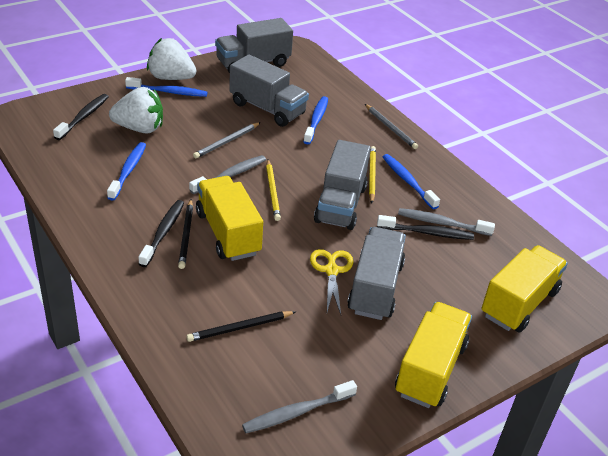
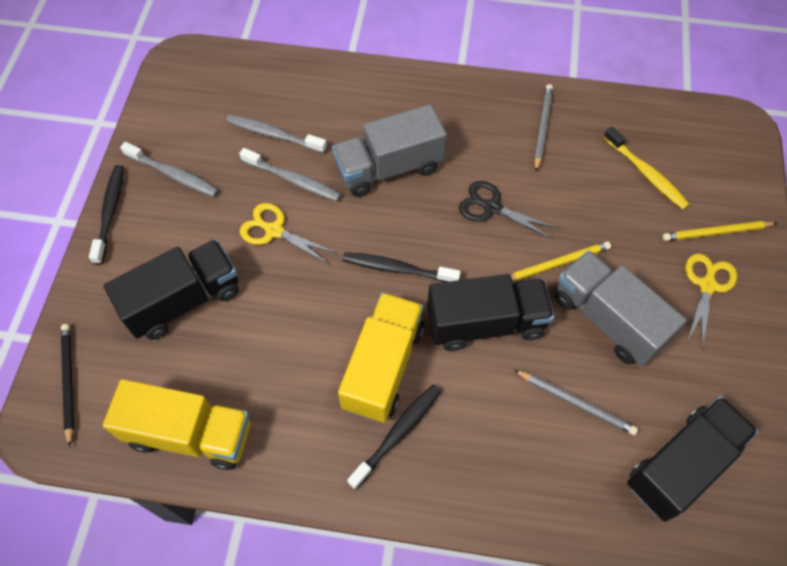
black pencil: 2 -> 1
black scissors: 0 -> 1
black truck: 0 -> 3
blue toothbrush: 4 -> 0
grey truck: 4 -> 2
white strawberry: 2 -> 0
yellow scissors: 1 -> 2
yellow toothbrush: 0 -> 1
yellow truck: 3 -> 2

